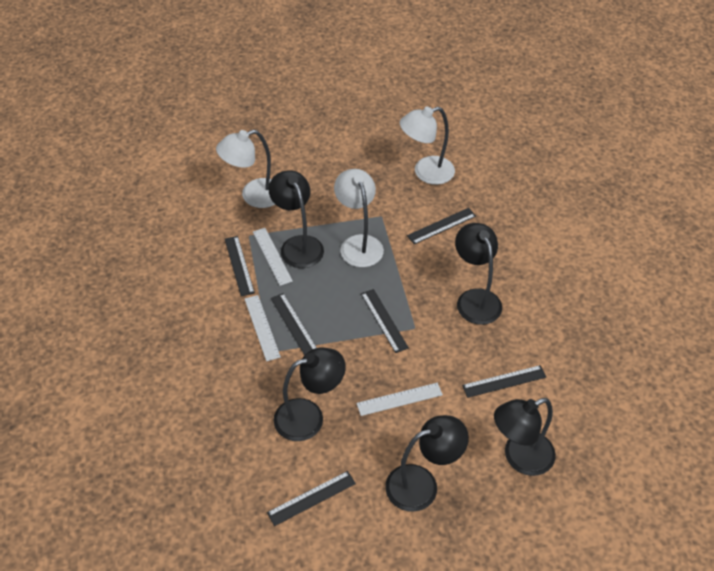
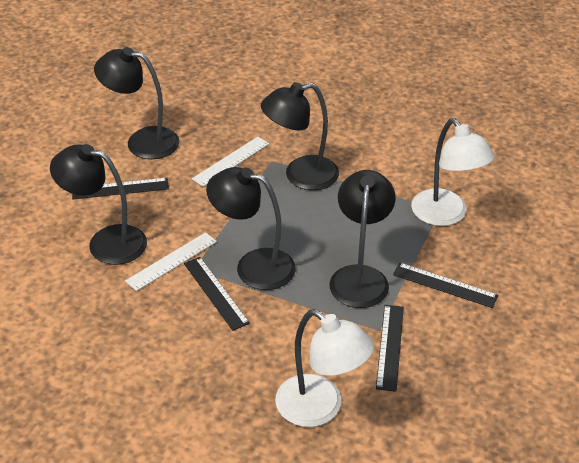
black ruler: 6 -> 4
white lamp: 3 -> 2
white ruler: 3 -> 2

